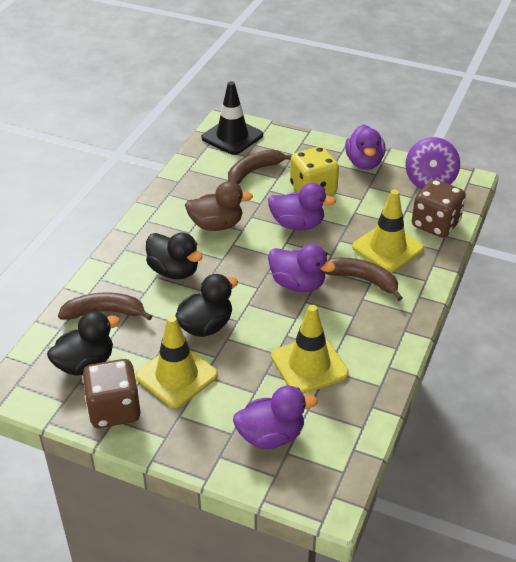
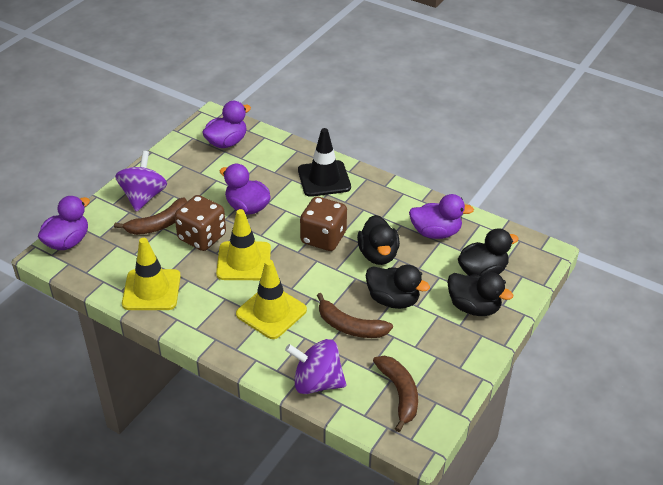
black duck: 3 -> 4
brown duck: 1 -> 0
purple spinning top: 1 -> 2
yellow dice: 1 -> 0

